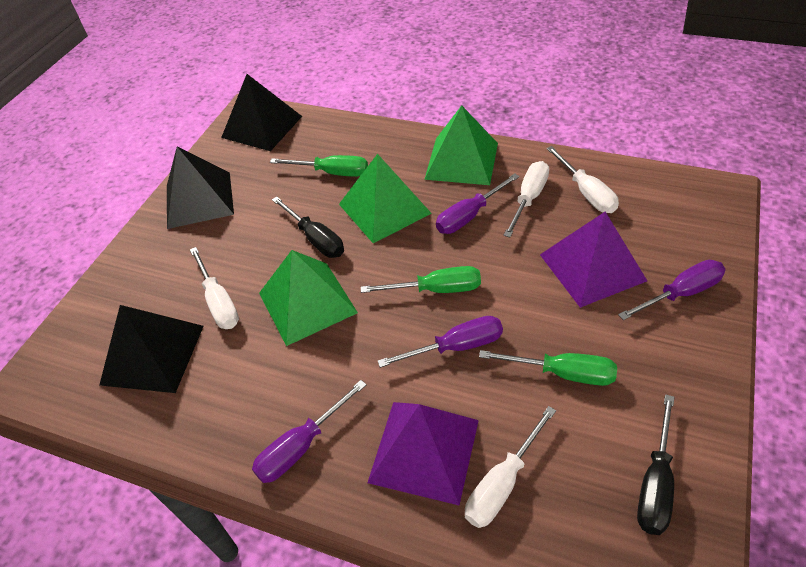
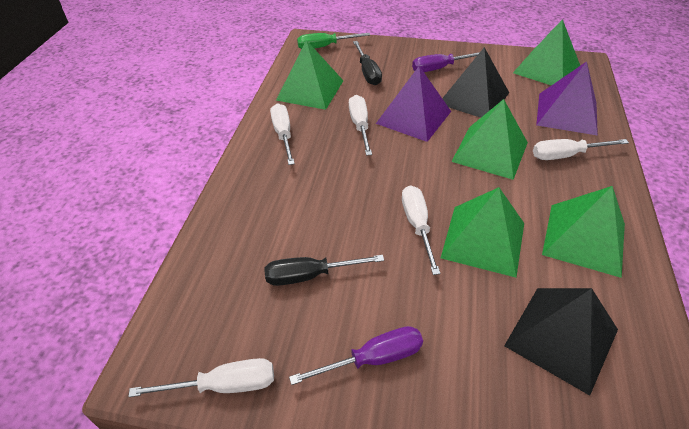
black pyramid: 3 -> 2
green pyramid: 3 -> 5
green screwdriver: 3 -> 1
purple screwdriver: 4 -> 2
white screwdriver: 4 -> 5

